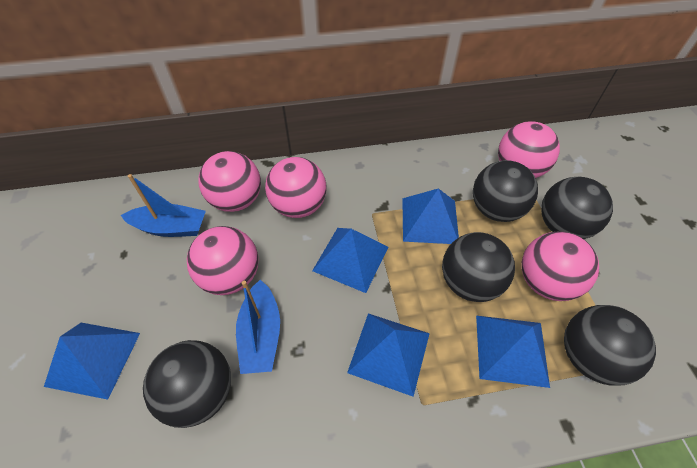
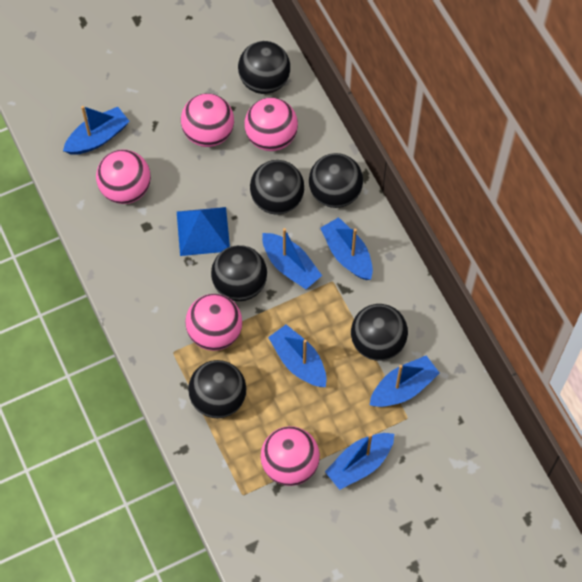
black ball: 5 -> 6
blue boat: 2 -> 6
blue pyramid: 5 -> 1

